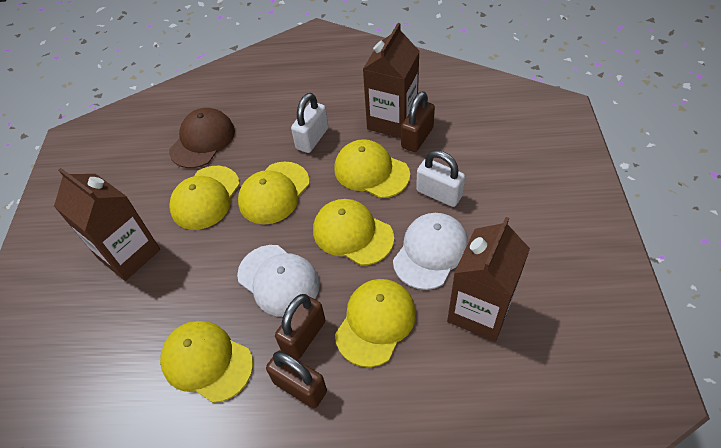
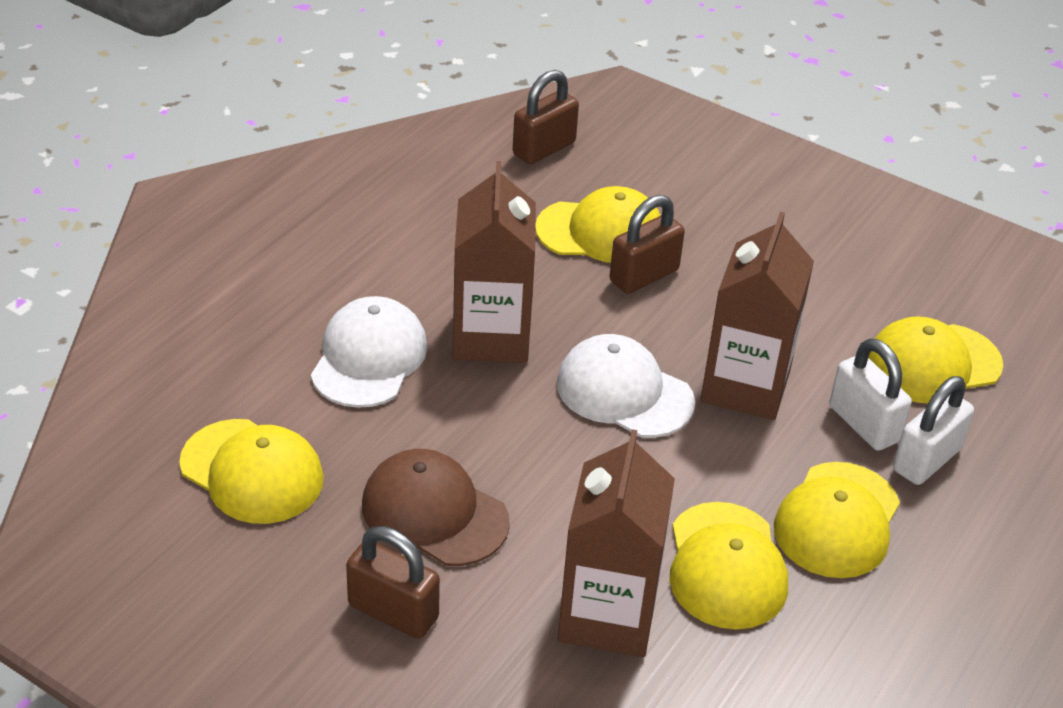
yellow cap: 6 -> 5

